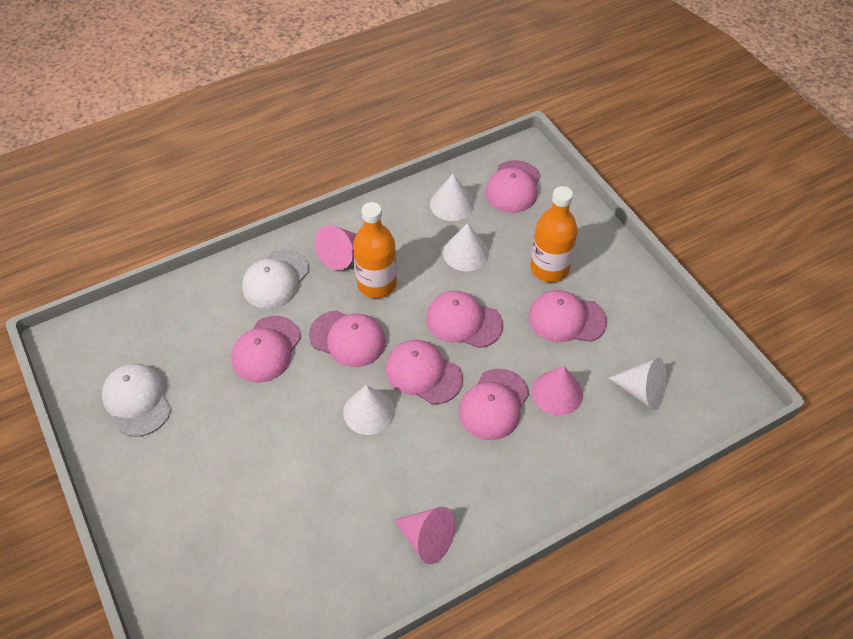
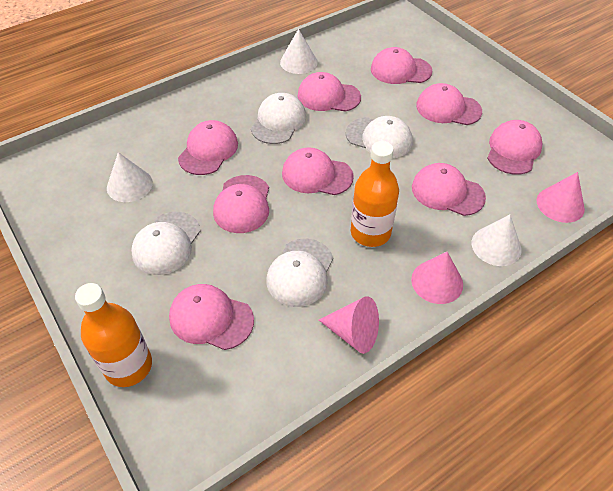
pink cap: 7 -> 9
white cap: 2 -> 4
white cone: 4 -> 3

